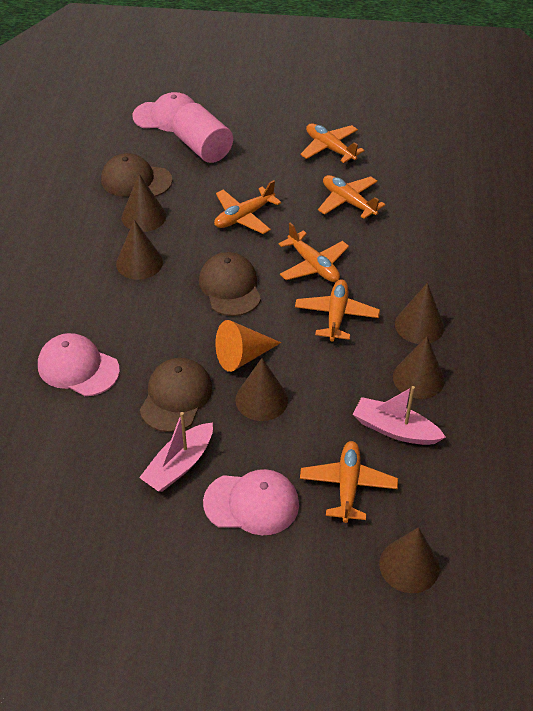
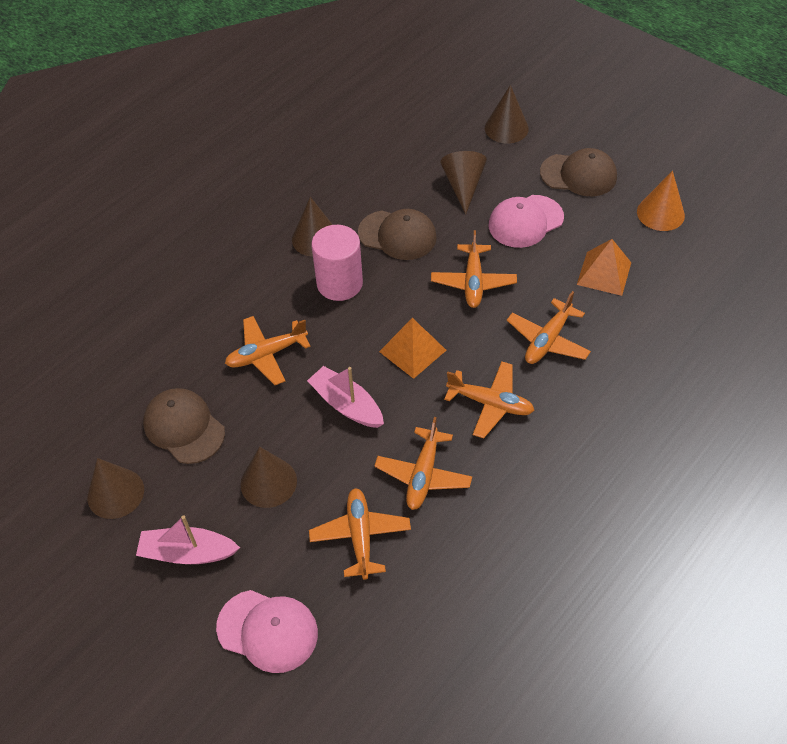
brown cone: 6 -> 5
orange pyramid: 0 -> 2
pink cap: 3 -> 2

